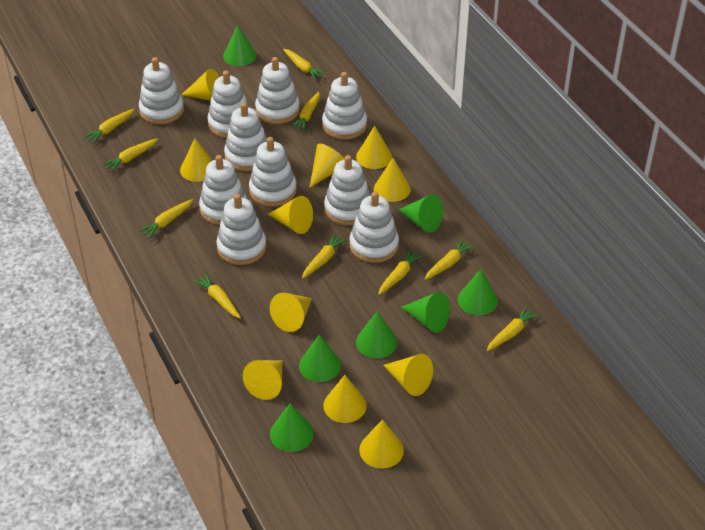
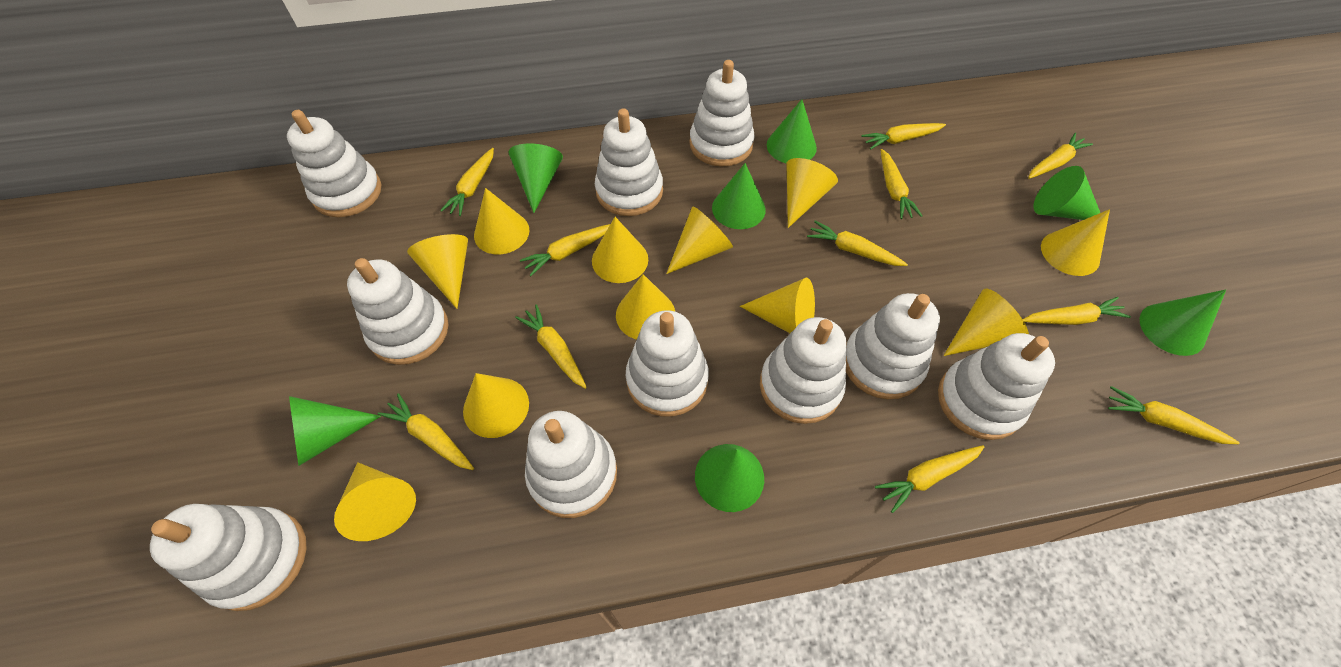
yellow carrot: 10 -> 11

